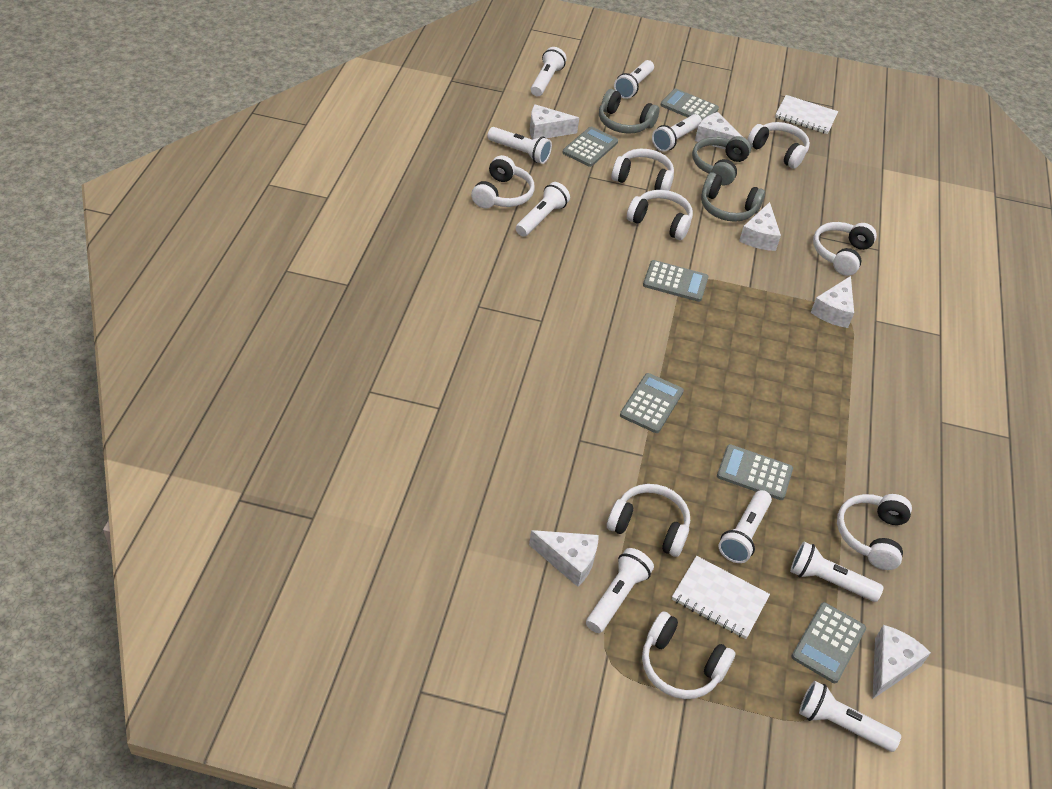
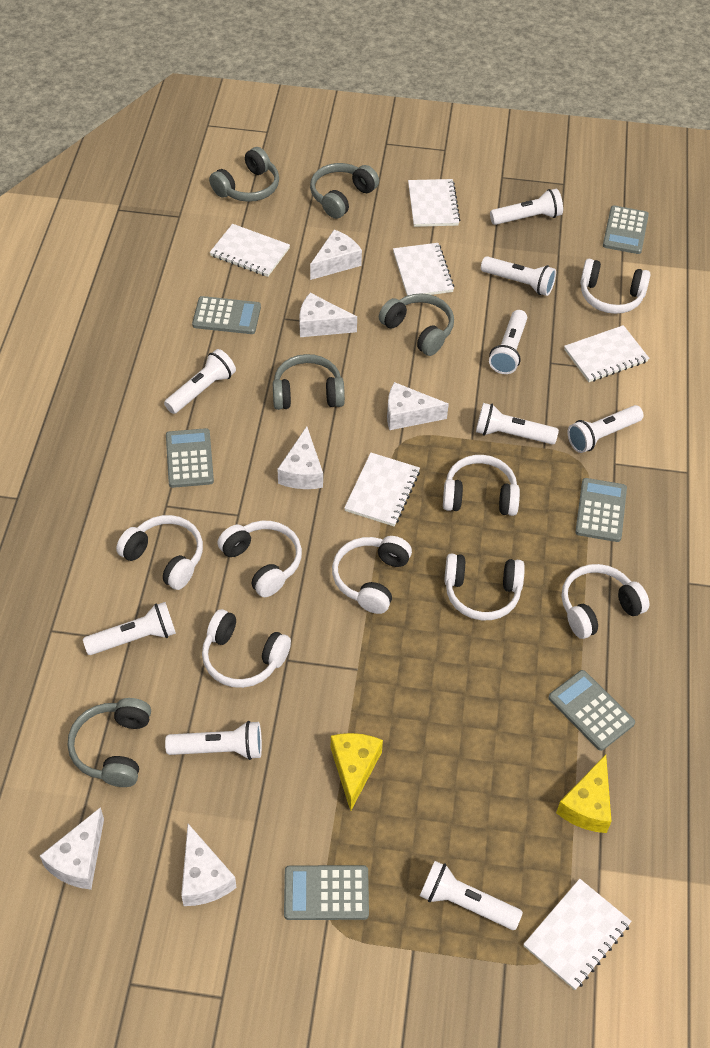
grey headphones: 3 -> 5
white notebook: 2 -> 6
yellow cheese: 0 -> 2

